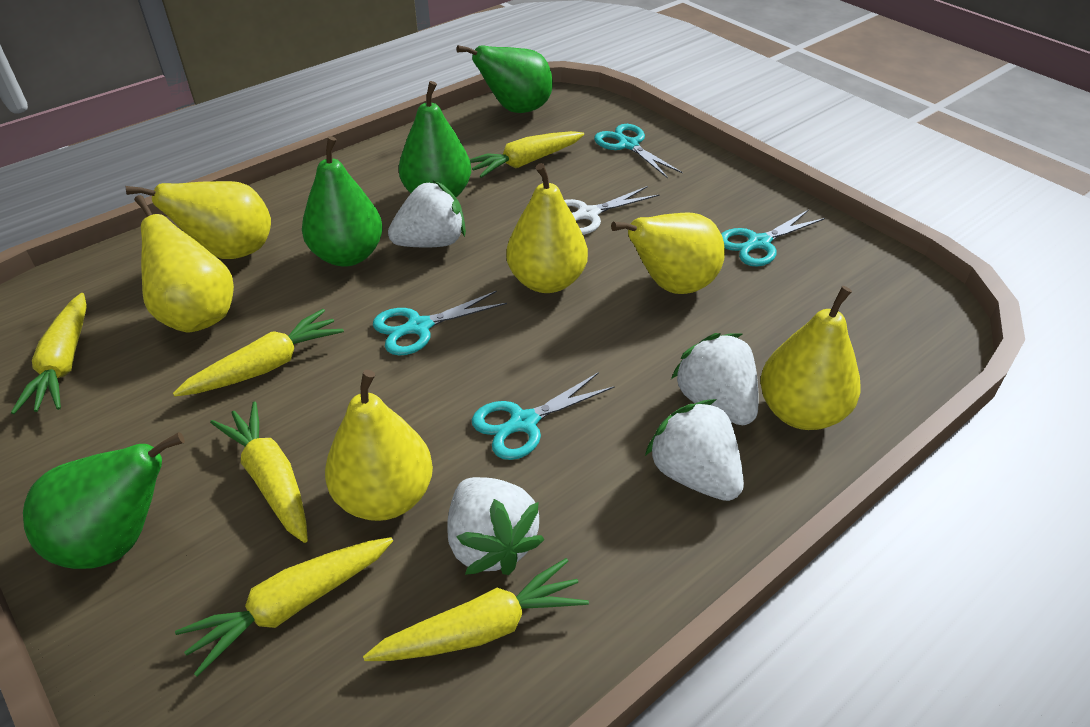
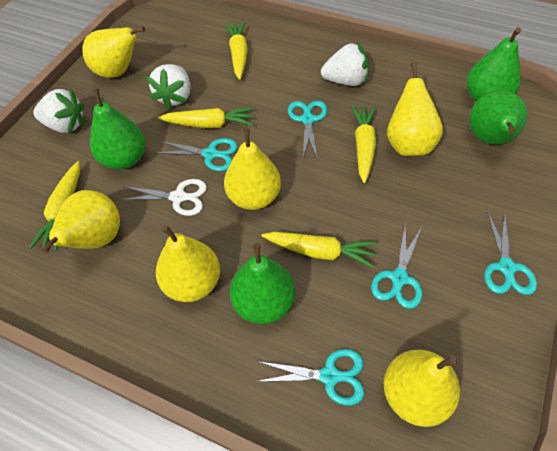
turquoise scissors: 4 -> 5
white strawberry: 4 -> 3
yellow carrot: 6 -> 5

